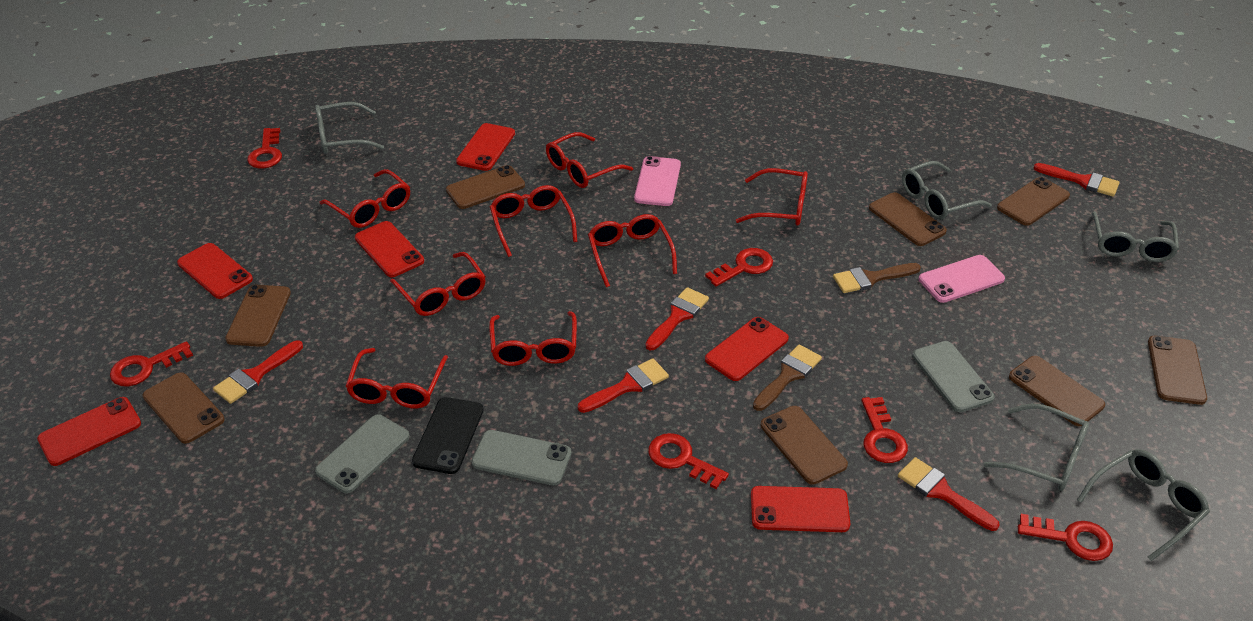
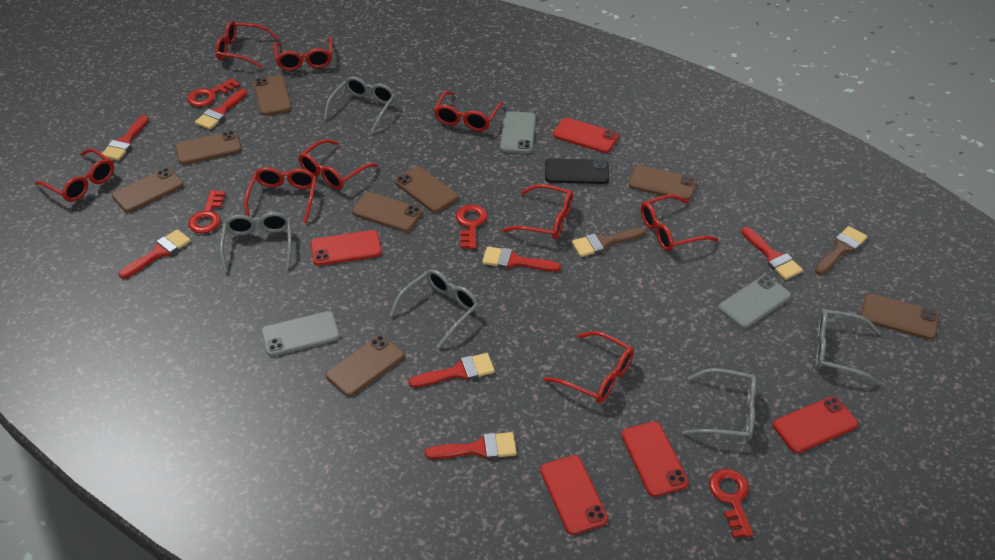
pink phone: 2 -> 0
red brush: 5 -> 7
red glasses: 8 -> 9
red key: 6 -> 4
red phone: 6 -> 5

